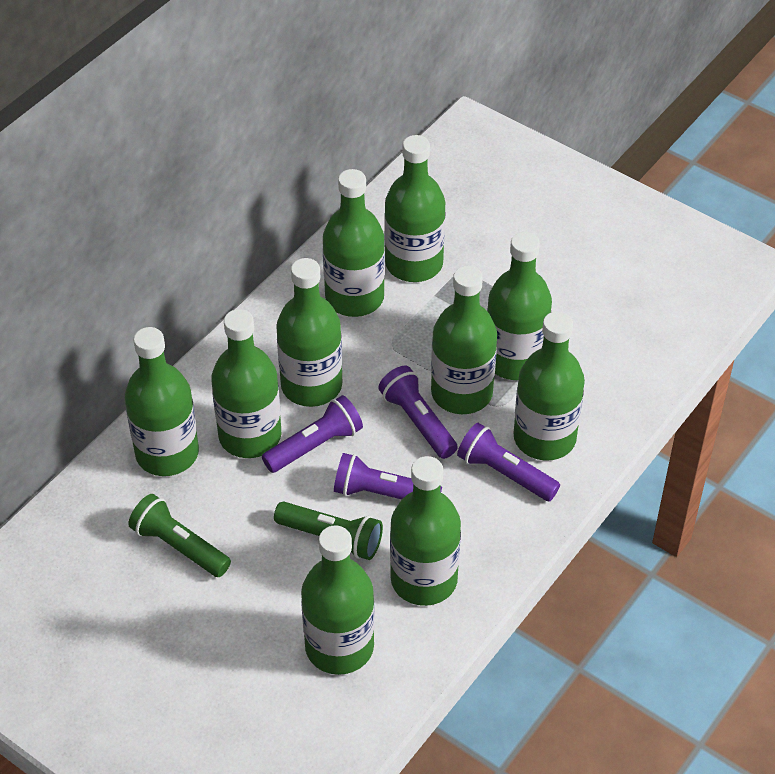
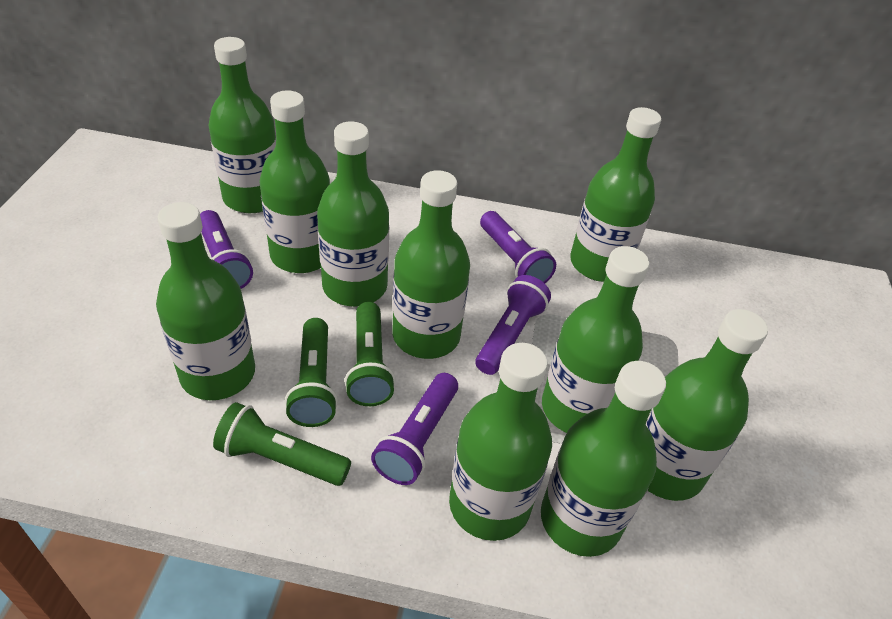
green flashlight: 2 -> 3

